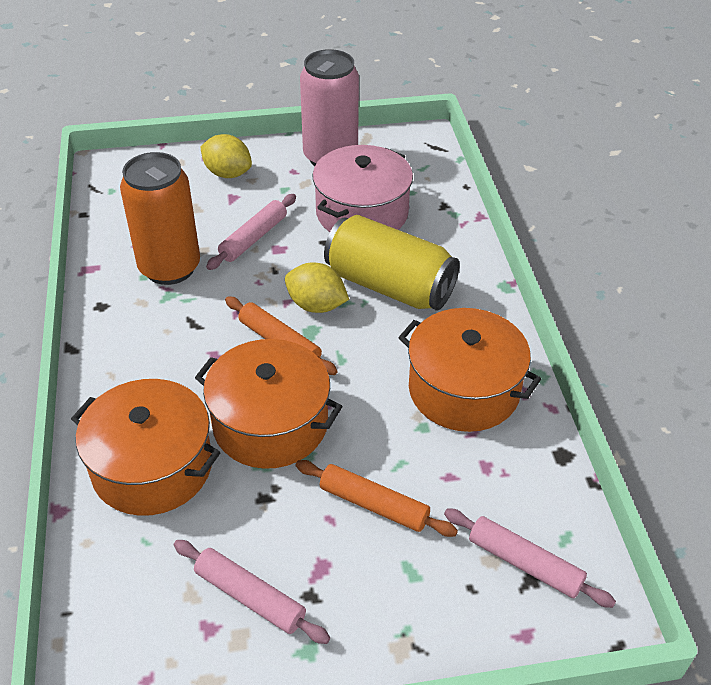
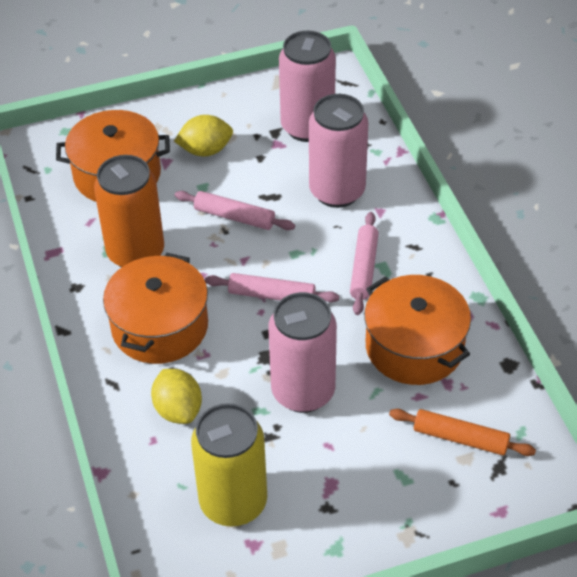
orange rolling pin: 2 -> 1
pink can: 1 -> 3
pink pot: 1 -> 0

